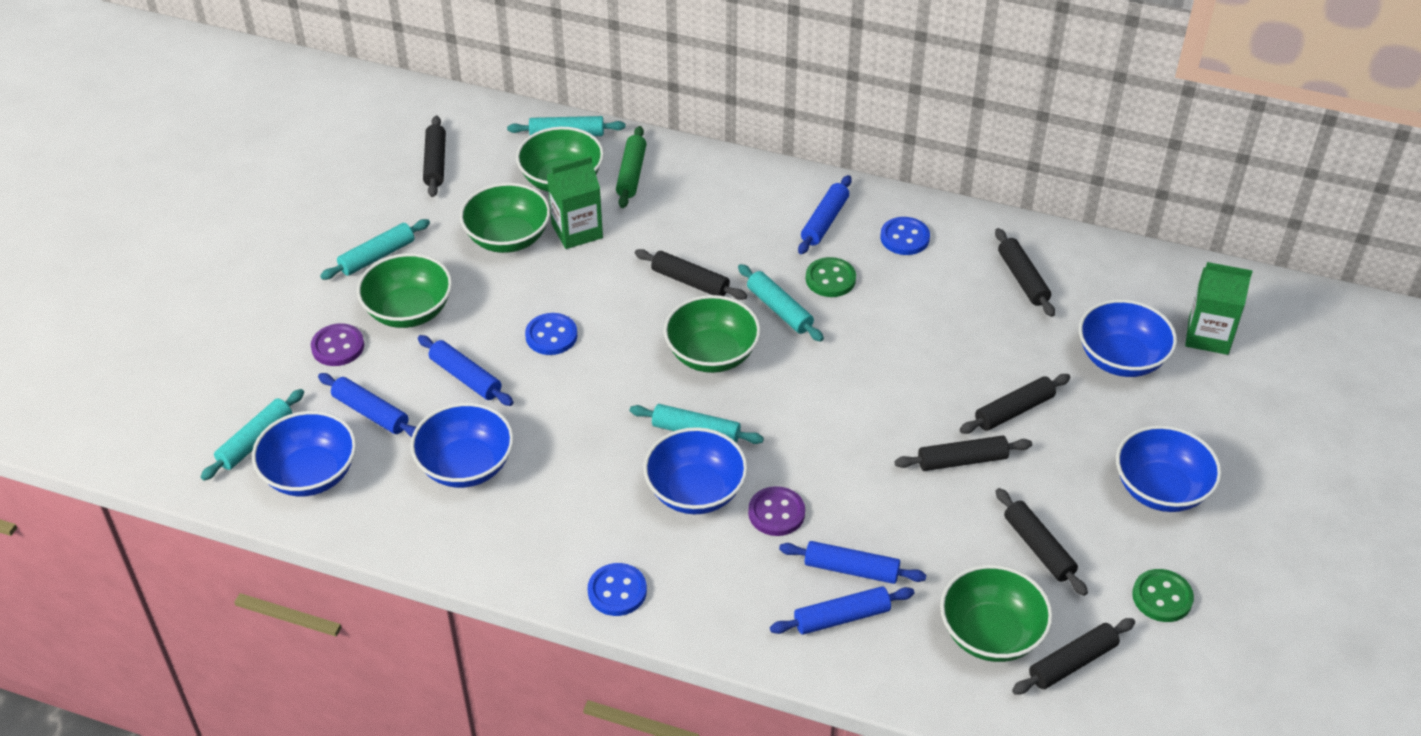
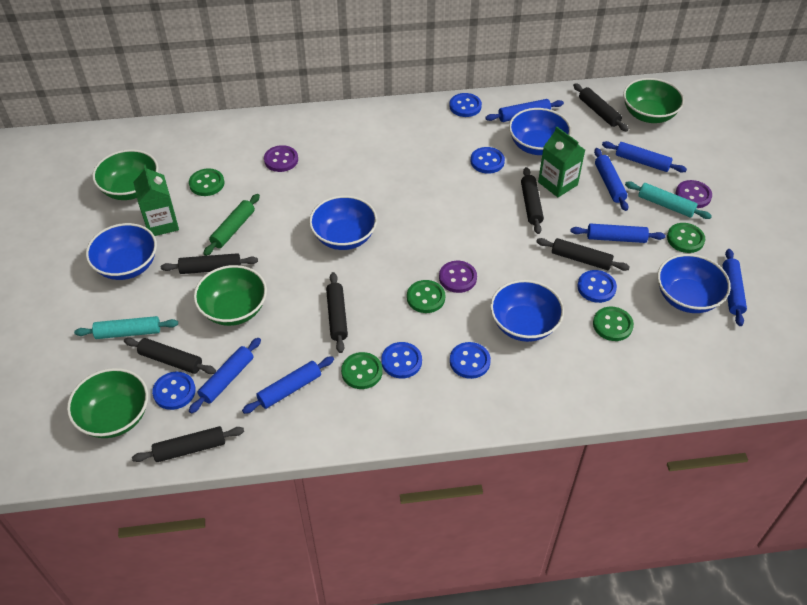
blue button: 3 -> 6
blue rolling pin: 5 -> 7
green bowl: 5 -> 4
green button: 2 -> 5
purple button: 2 -> 3
turquoise rolling pin: 5 -> 2

